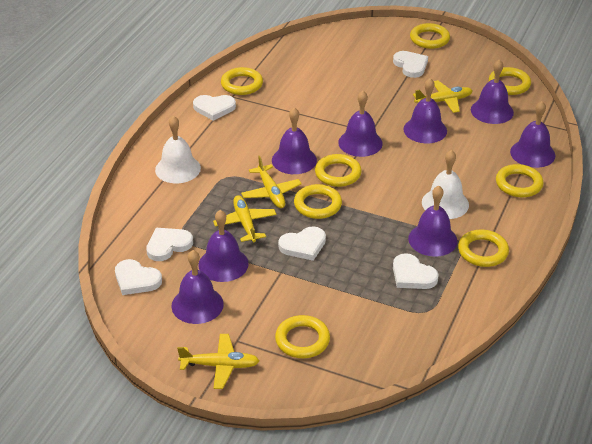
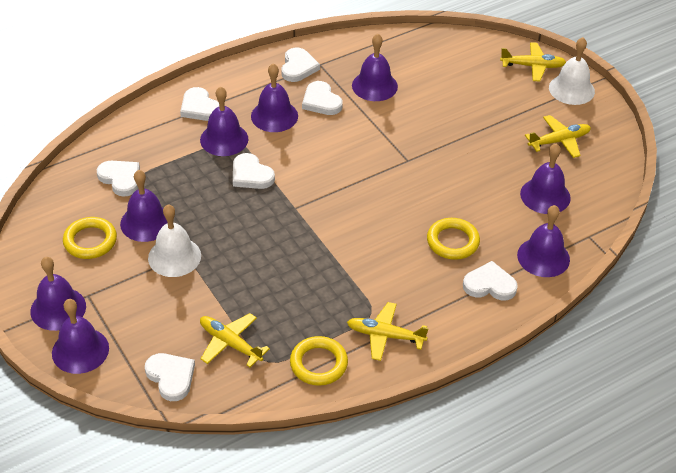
white heart: 6 -> 7
yellow ring: 8 -> 3

